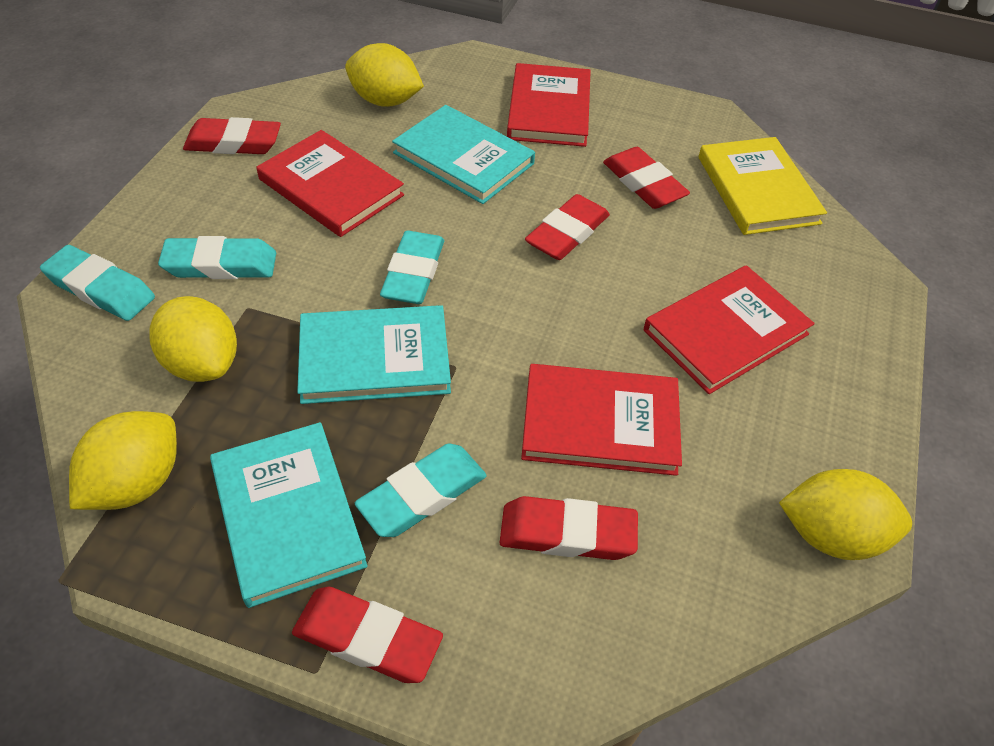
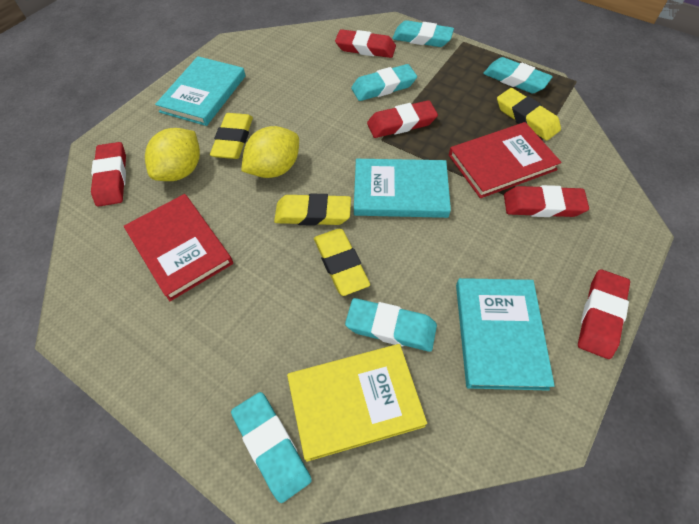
red book: 4 -> 2
turquoise eraser: 4 -> 5
yellow eraser: 0 -> 4
yellow lemon: 4 -> 2

